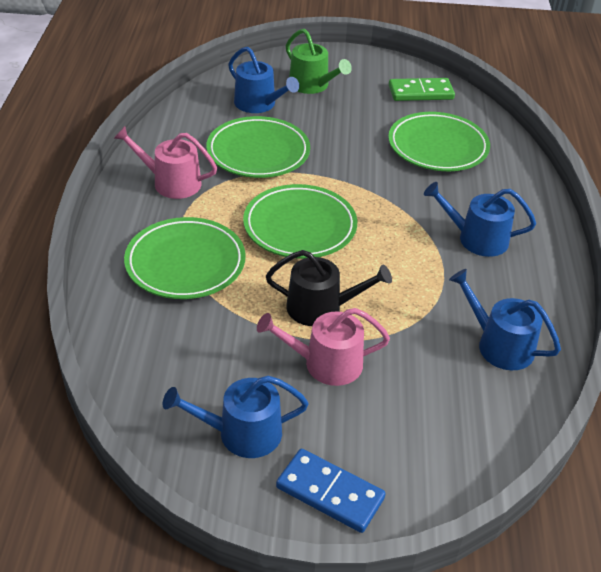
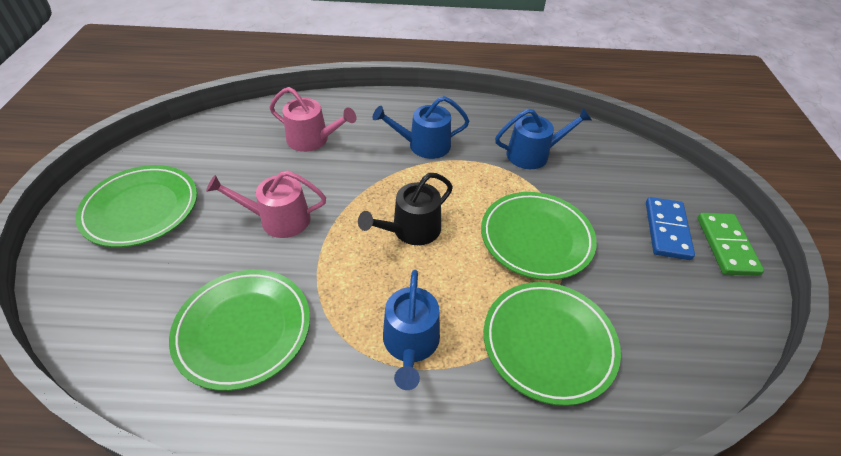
blue watering can: 4 -> 3
green watering can: 1 -> 0

